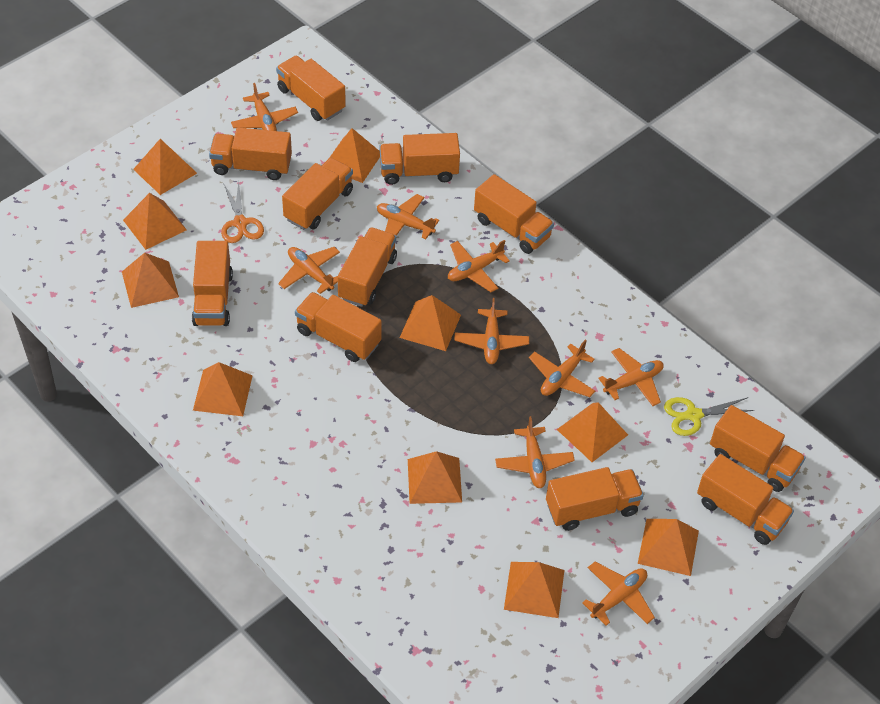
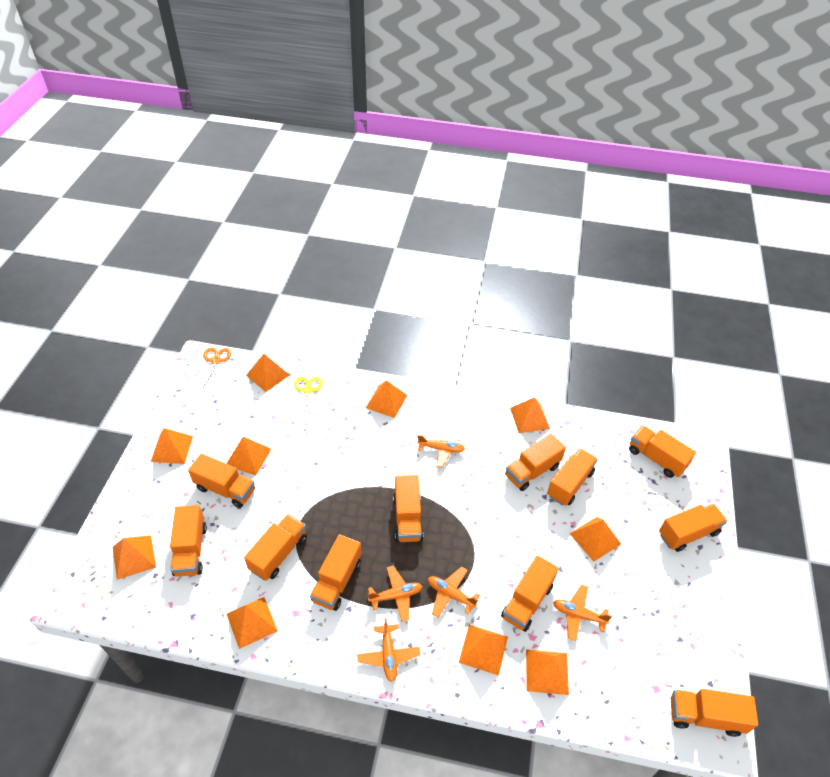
orange plane: 9 -> 5

